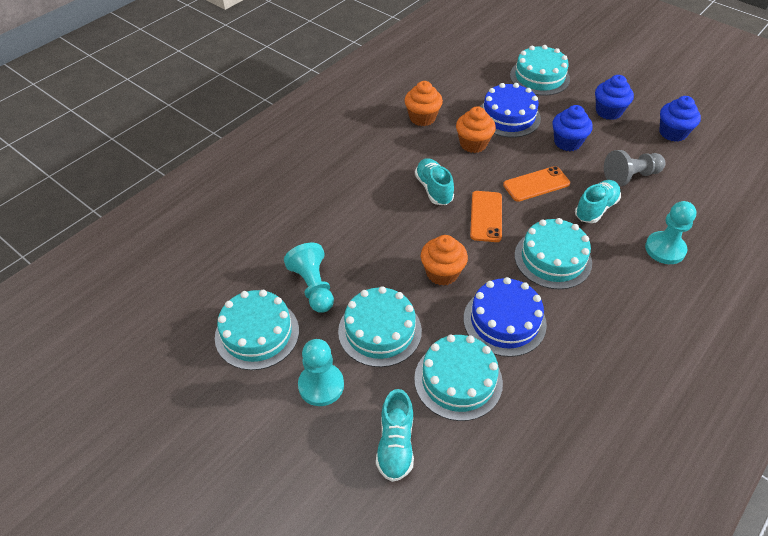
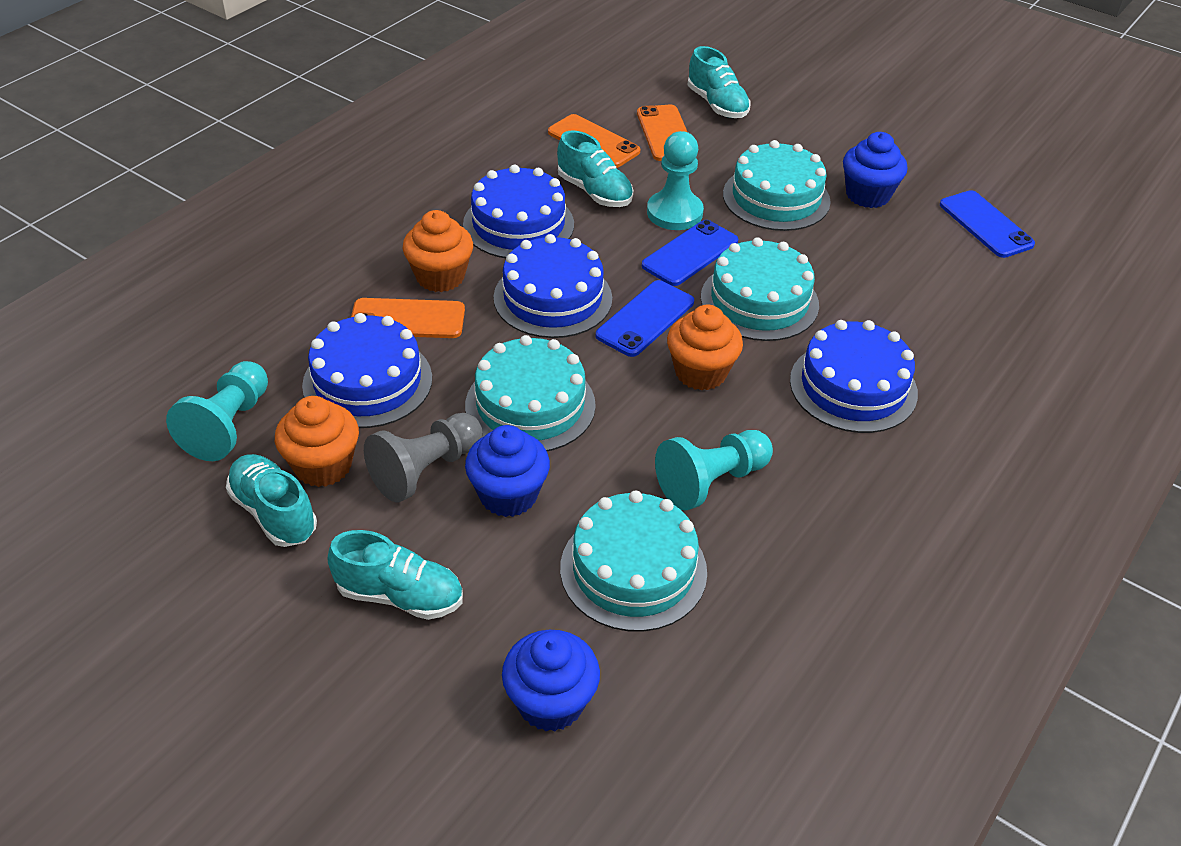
blue cake: 2 -> 4
blue phone: 0 -> 3
orange phone: 2 -> 3
turquoise cake: 5 -> 4
turquoise shoe: 3 -> 4

